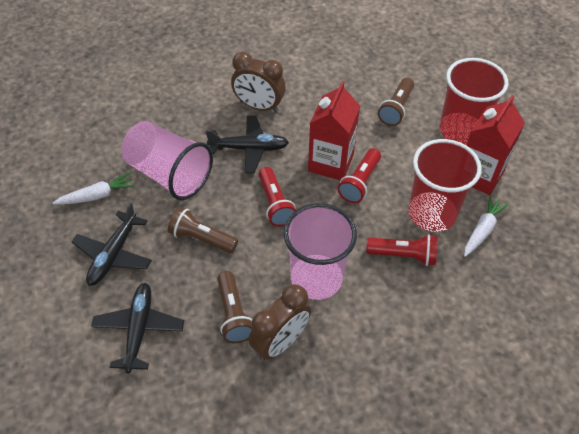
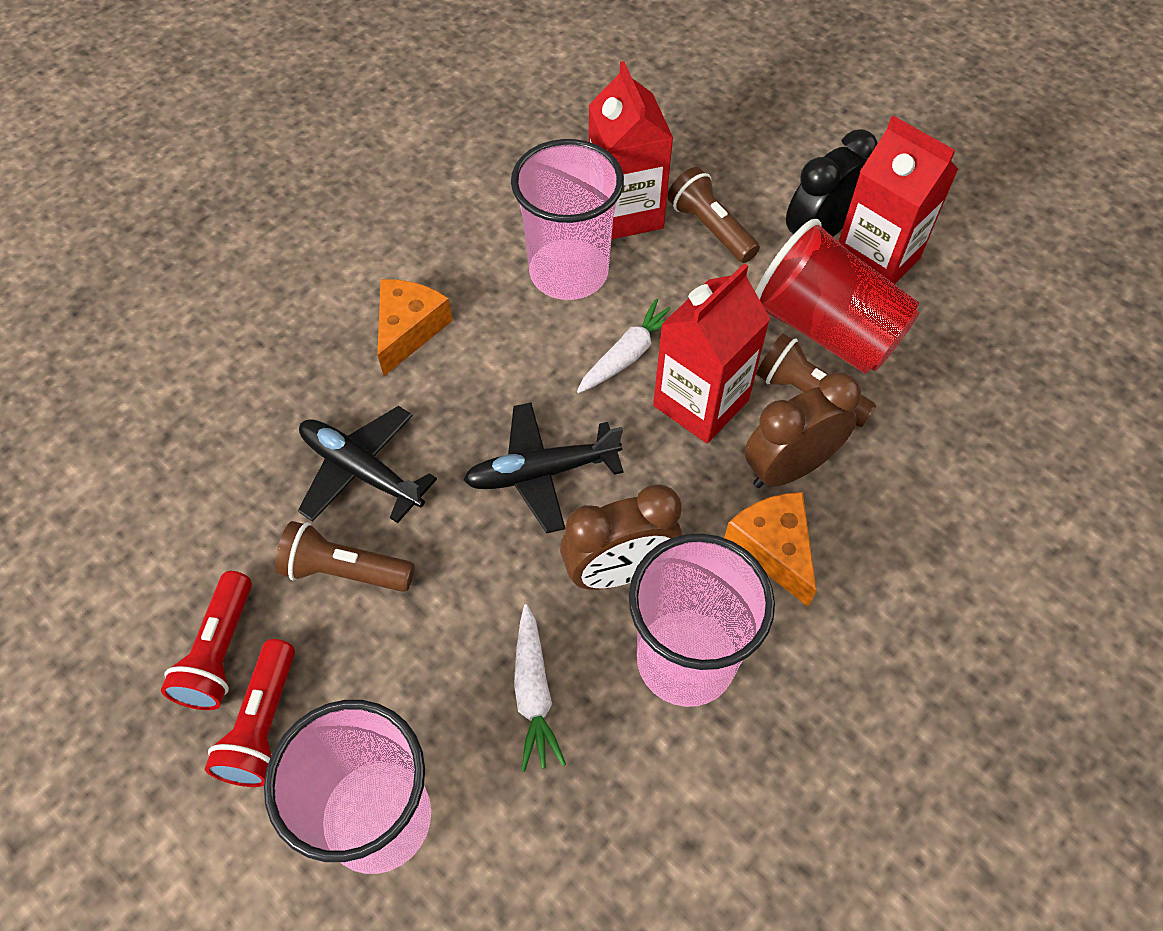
black clock: 0 -> 1
black plane: 3 -> 2
orange cheese: 0 -> 2
pink cup: 2 -> 3
red carton: 2 -> 3
red cup: 2 -> 1
red flashlight: 3 -> 2

